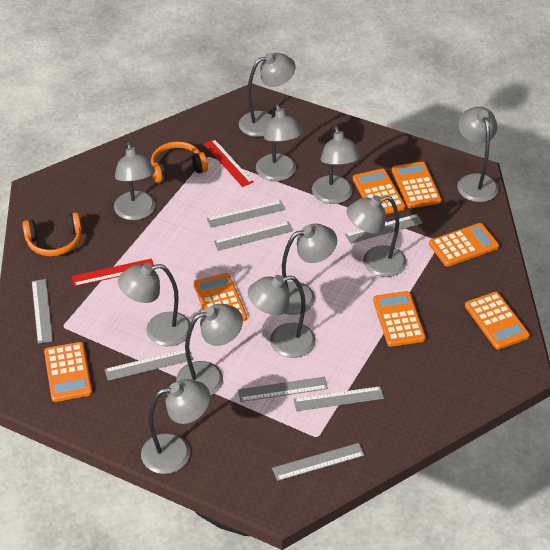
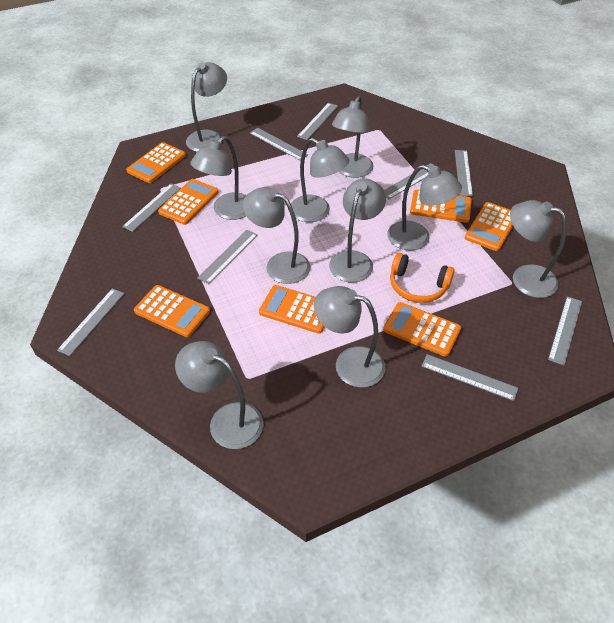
grey lamp: 11 -> 10
grey ruler: 8 -> 9
orange headphones: 2 -> 1
red ruler: 2 -> 0

